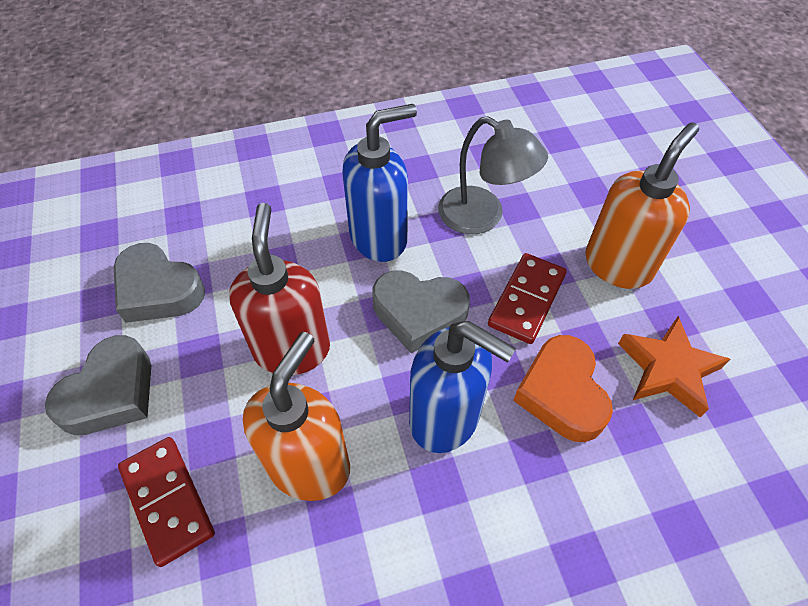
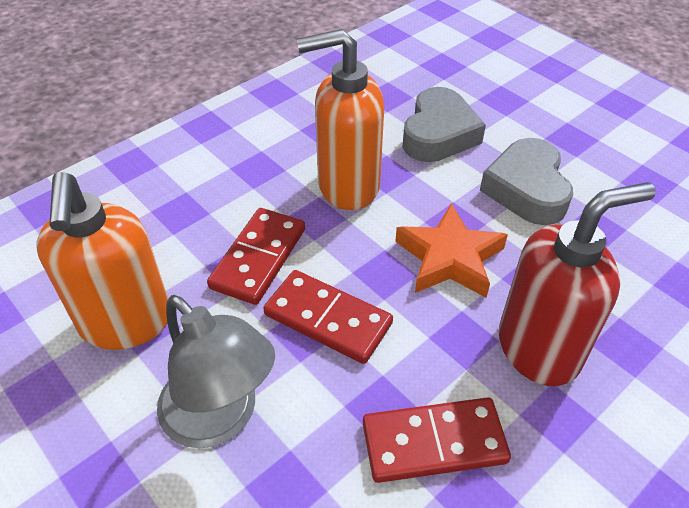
blue soap dispenser: 2 -> 0
grey heart: 3 -> 2
orange heart: 1 -> 0
red domino: 2 -> 3

